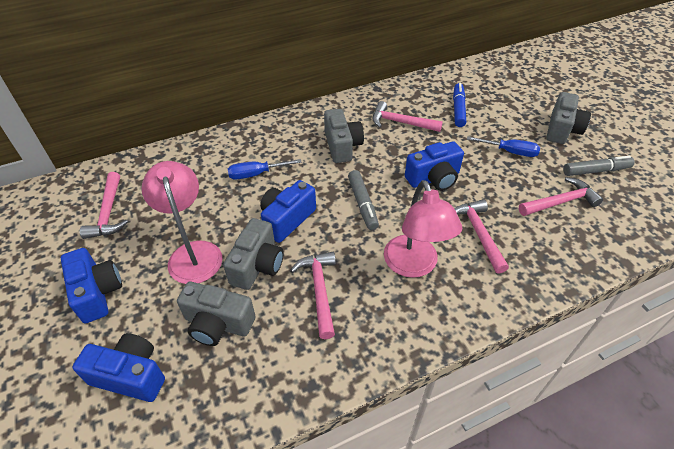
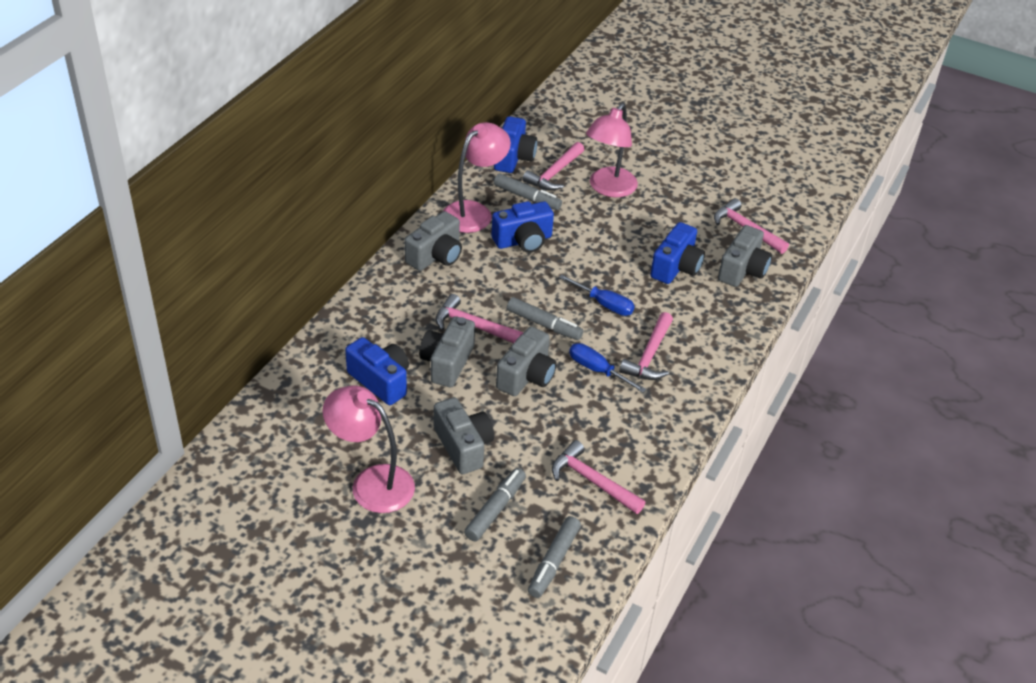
blue marker: 1 -> 0
grey camera: 4 -> 5
grey marker: 2 -> 4
pink lamp: 2 -> 3

